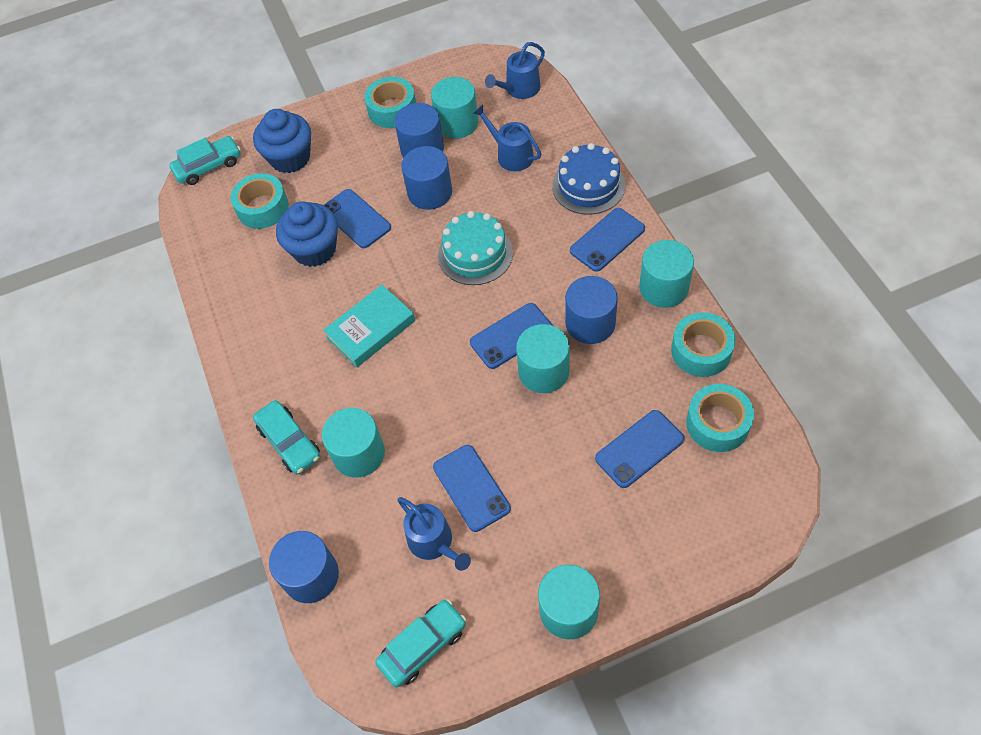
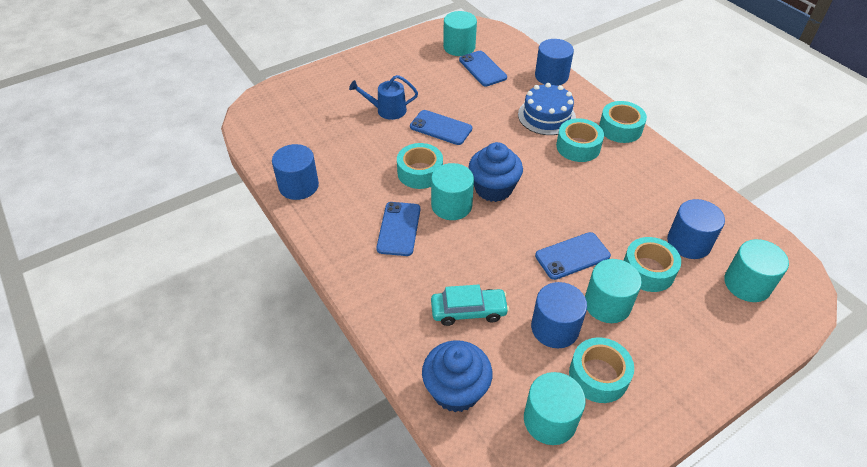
blue phone: 5 -> 4
blue watering can: 3 -> 1
turquoise book: 1 -> 0
turquoise cake: 1 -> 0
turquoise car: 3 -> 1
turquoise tape: 4 -> 5

